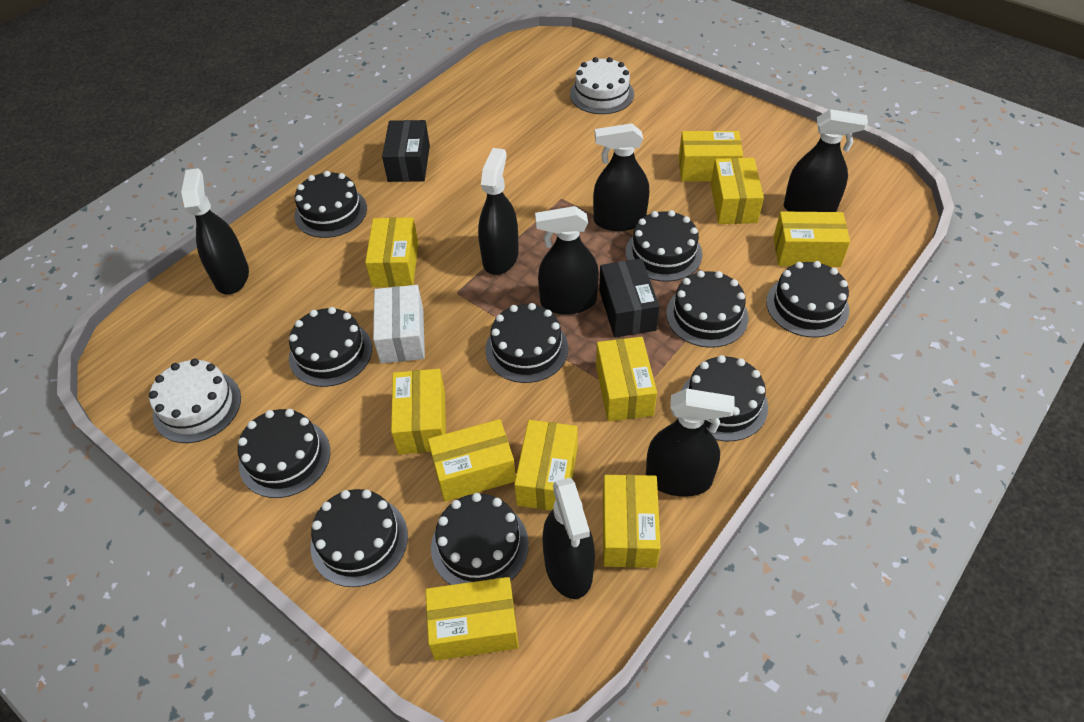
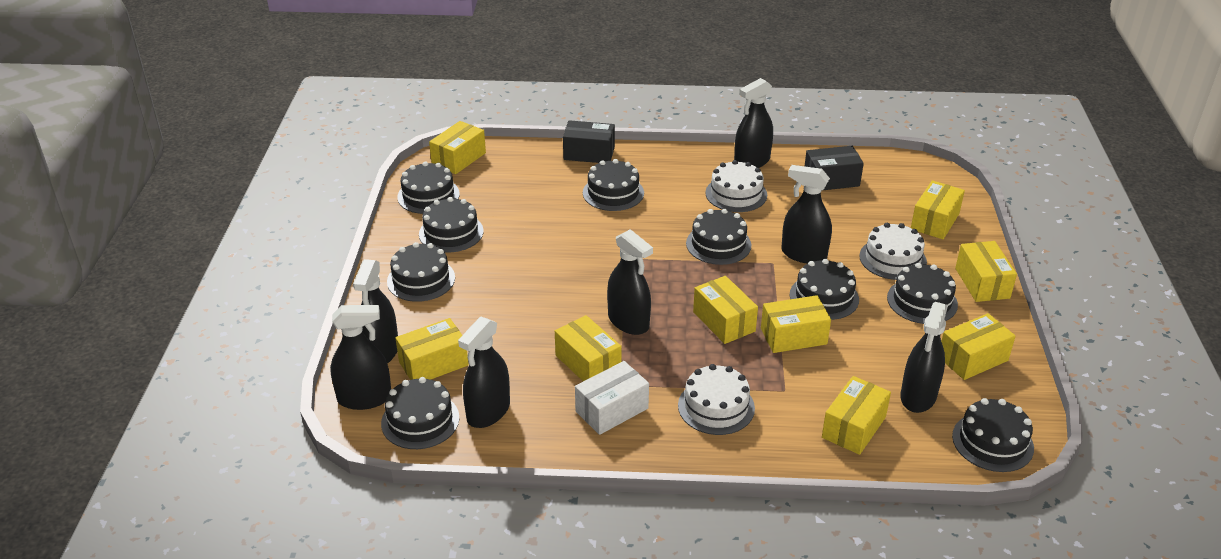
black cake: 10 -> 9
white cake: 2 -> 3
yellow box: 10 -> 9

